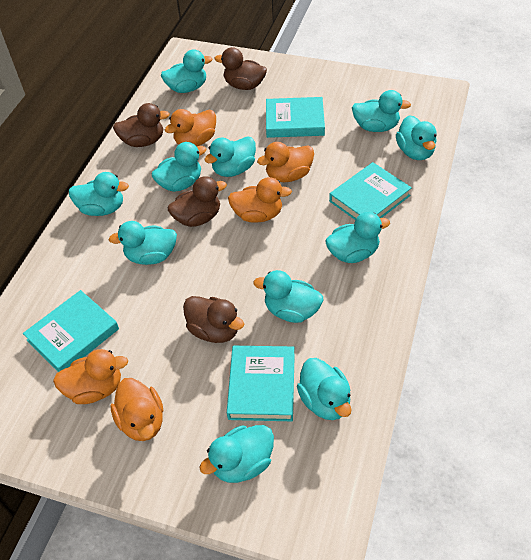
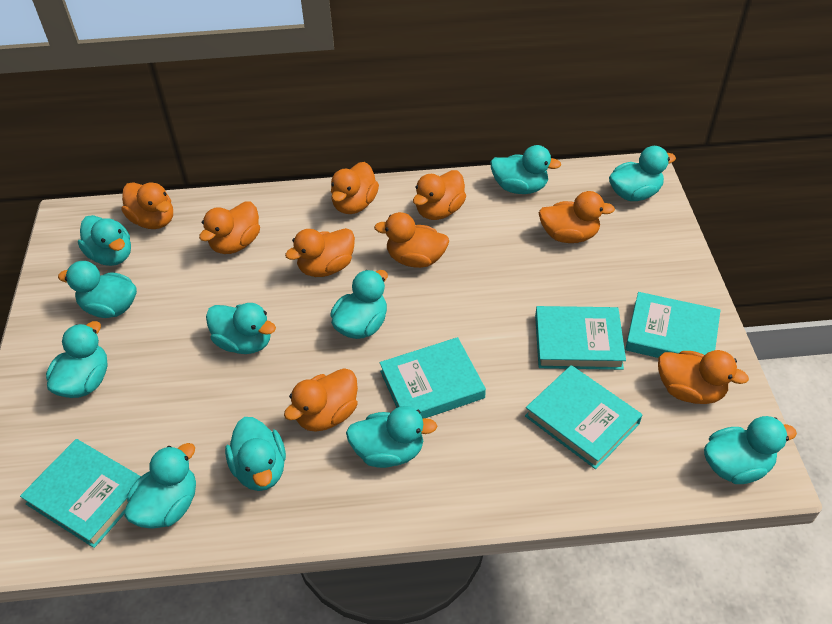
brown duck: 4 -> 0
orange duck: 5 -> 9
turquoise book: 4 -> 5

